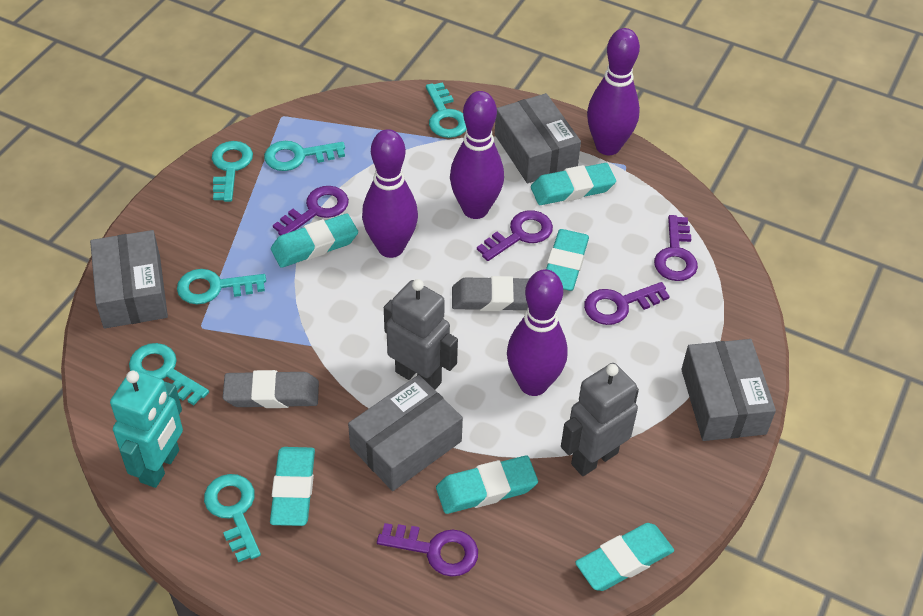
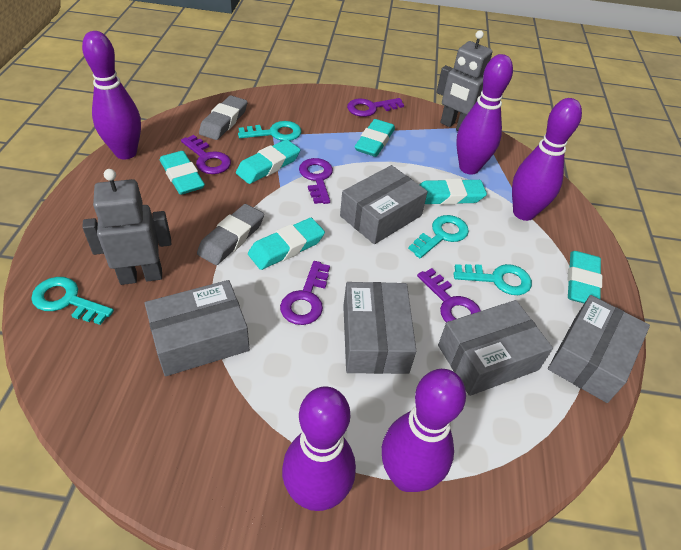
grey box: 4 -> 5
purple bowling pin: 4 -> 5
turquoise key: 6 -> 4
turquoise robot: 1 -> 0

